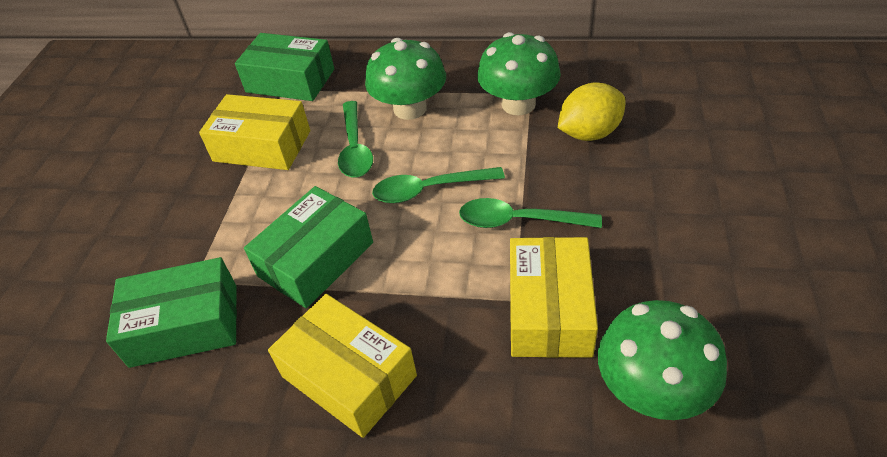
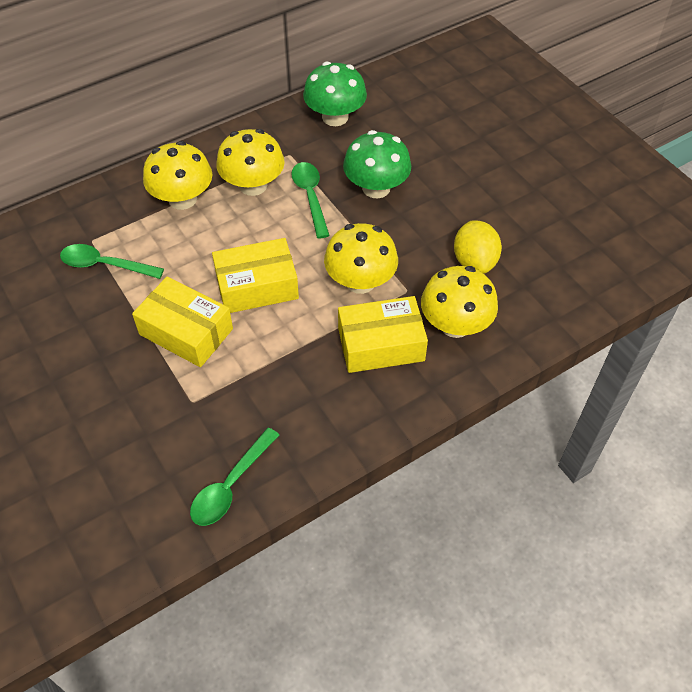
green box: 3 -> 0
green mushroom: 3 -> 2
yellow mushroom: 0 -> 4

